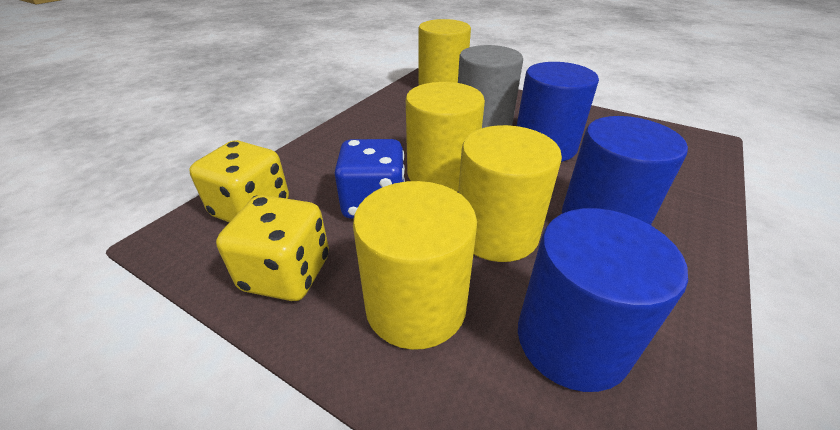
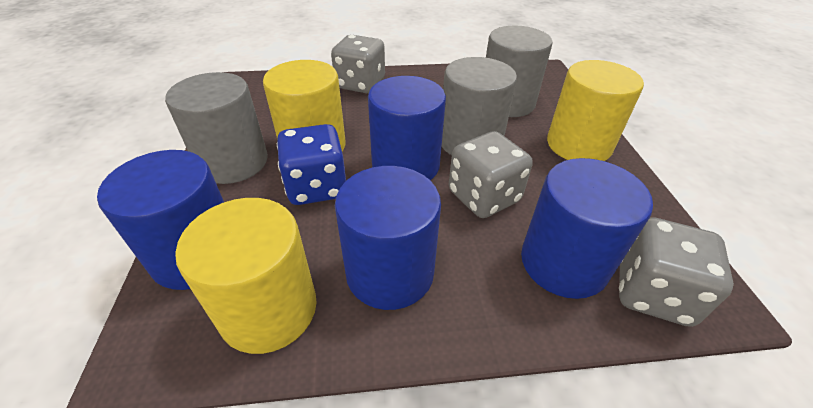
blue cylinder: 3 -> 4
grey cylinder: 1 -> 3
grey dice: 0 -> 3
yellow cylinder: 4 -> 3
yellow dice: 2 -> 0

